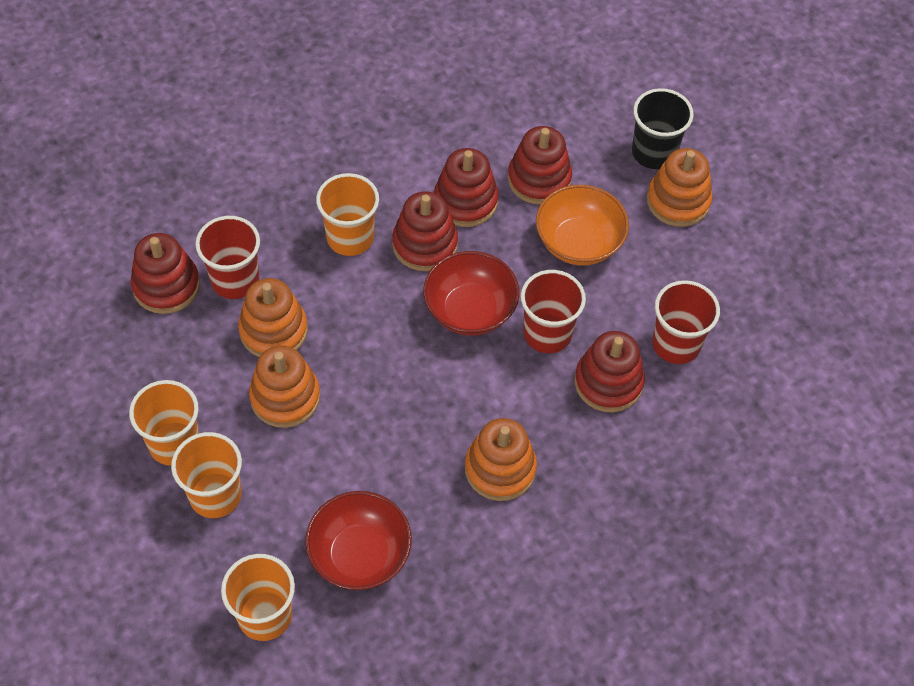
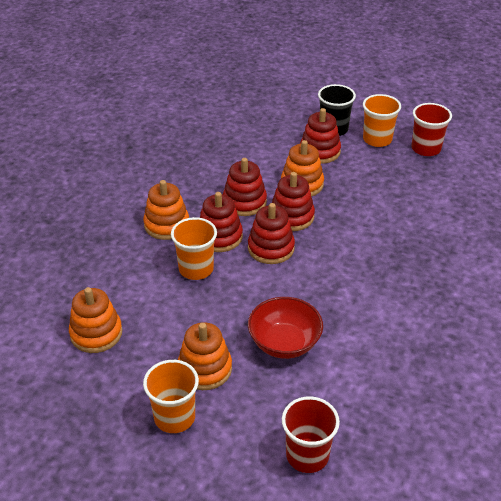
orange bowl: 1 -> 0
orange cup: 4 -> 3
red bowl: 2 -> 1
red cup: 3 -> 2

